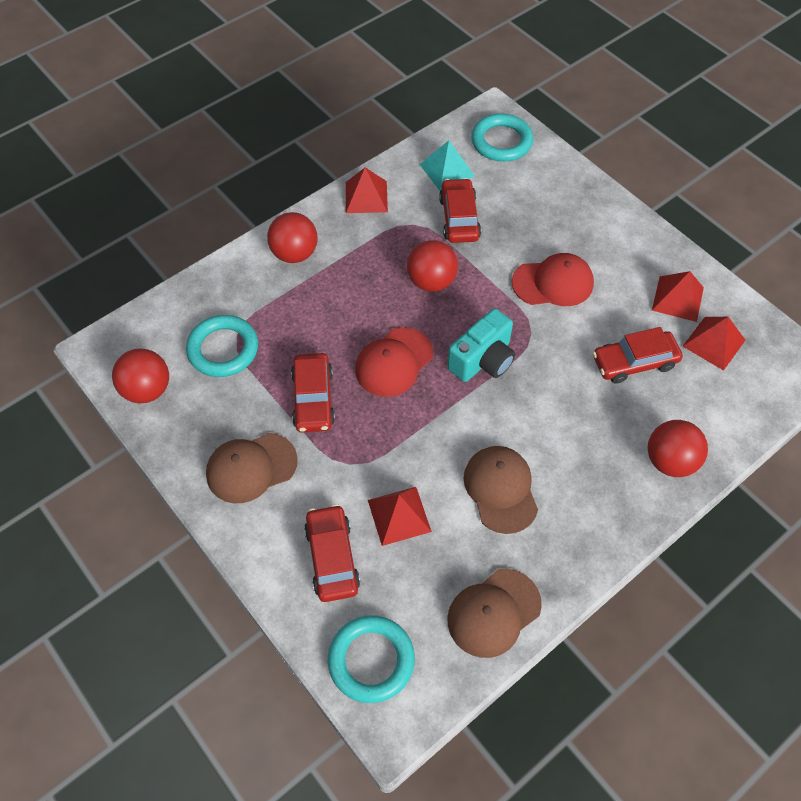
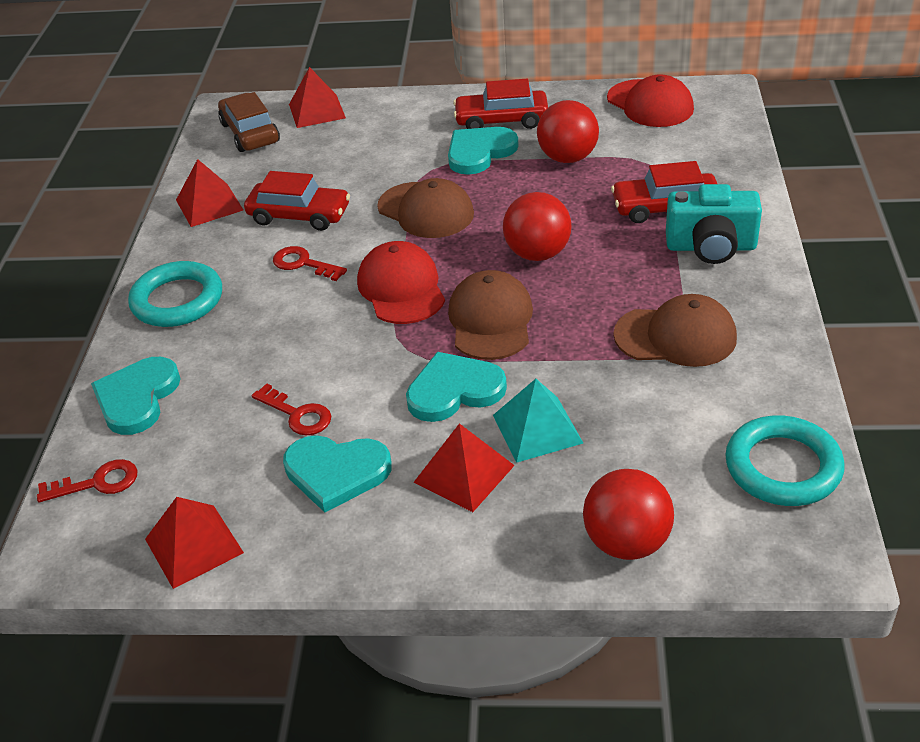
brown car: 0 -> 1
red ball: 4 -> 3
red car: 4 -> 3
red key: 0 -> 3
turquoise heart: 0 -> 4
turquoise ring: 3 -> 2

